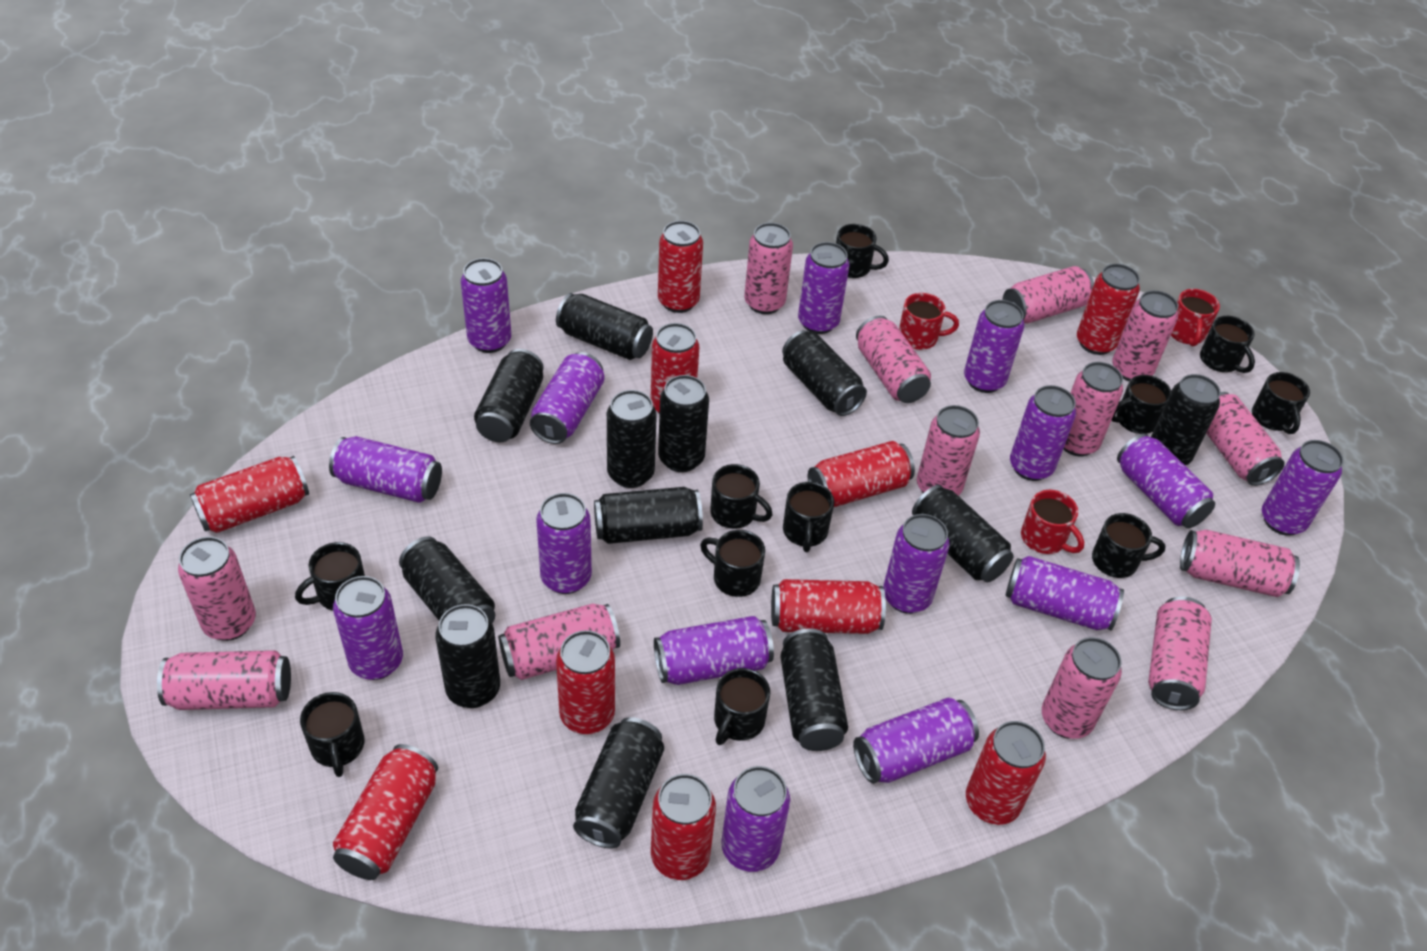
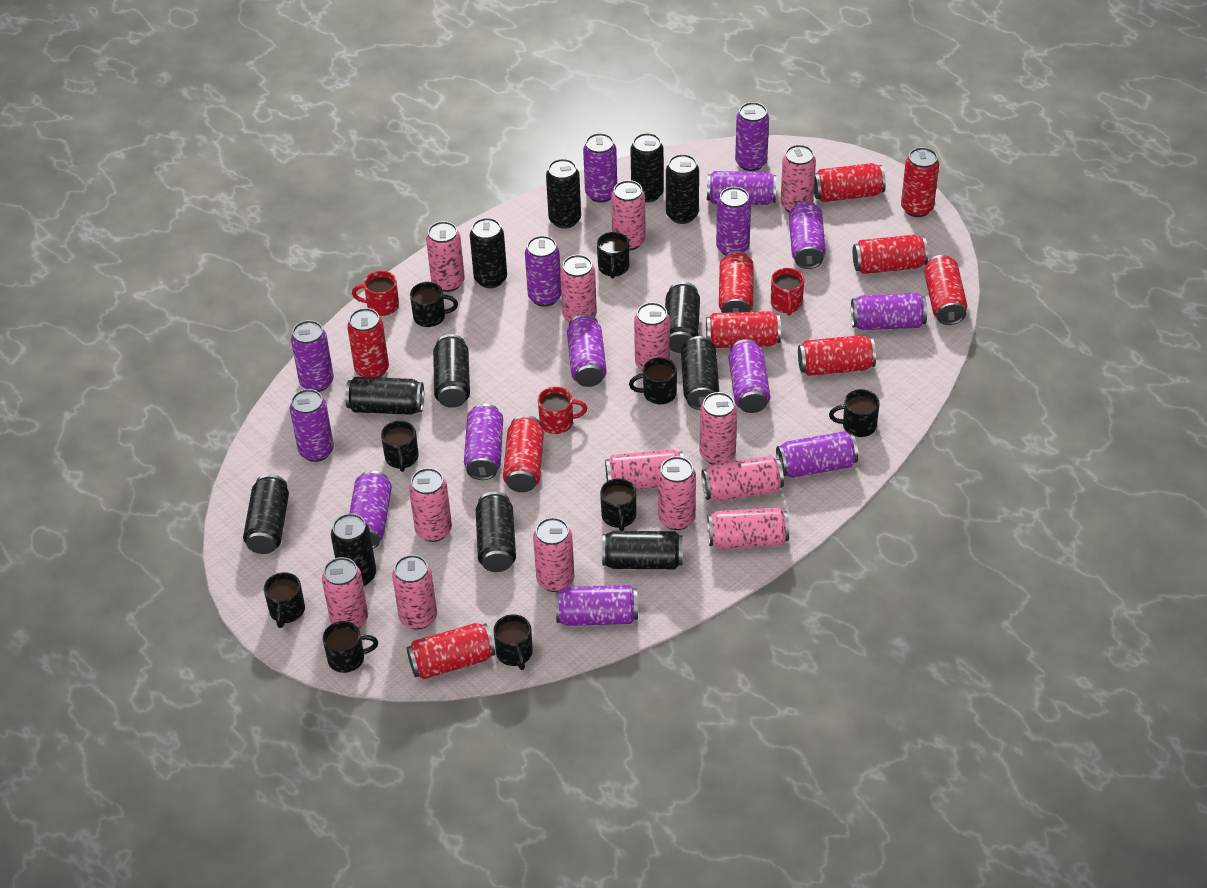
black mug: 11 -> 9
pink can: 13 -> 14

